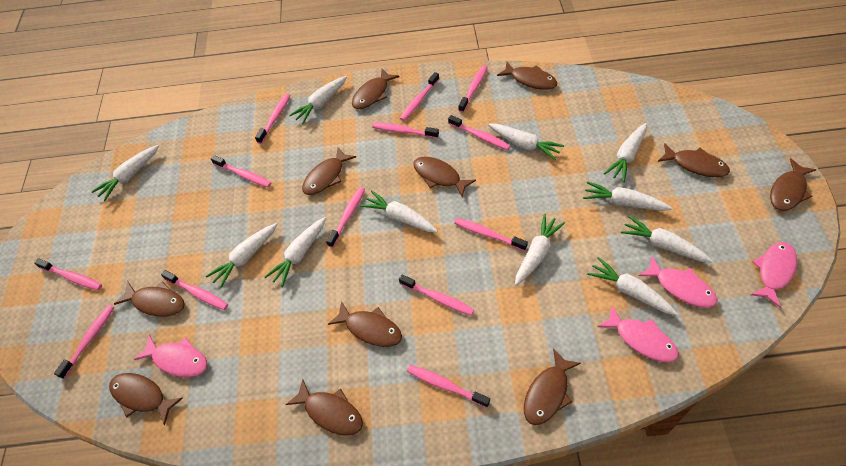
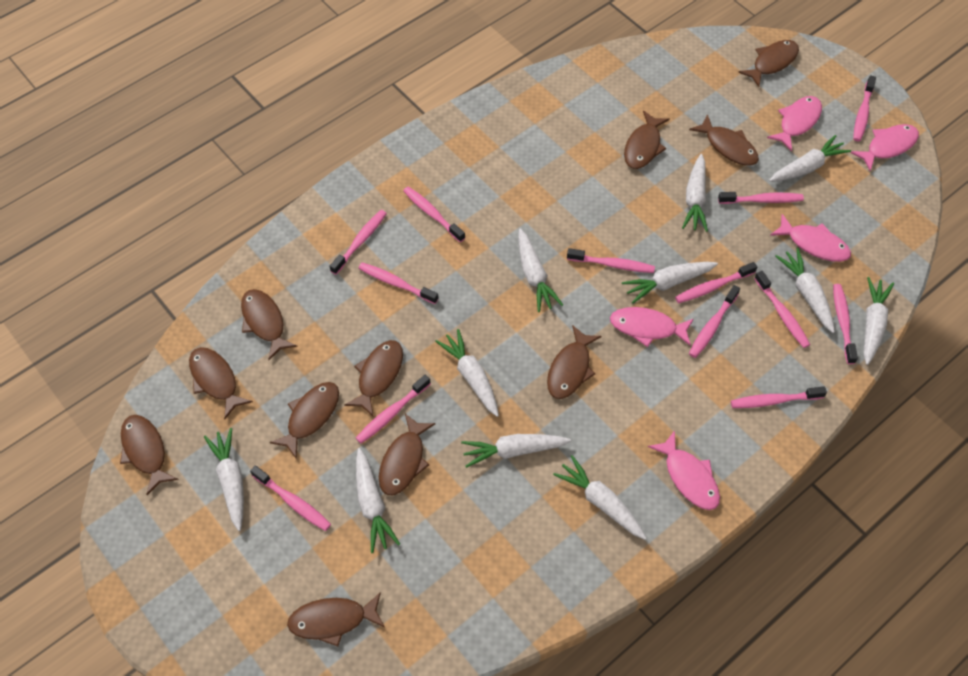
pink fish: 4 -> 5

